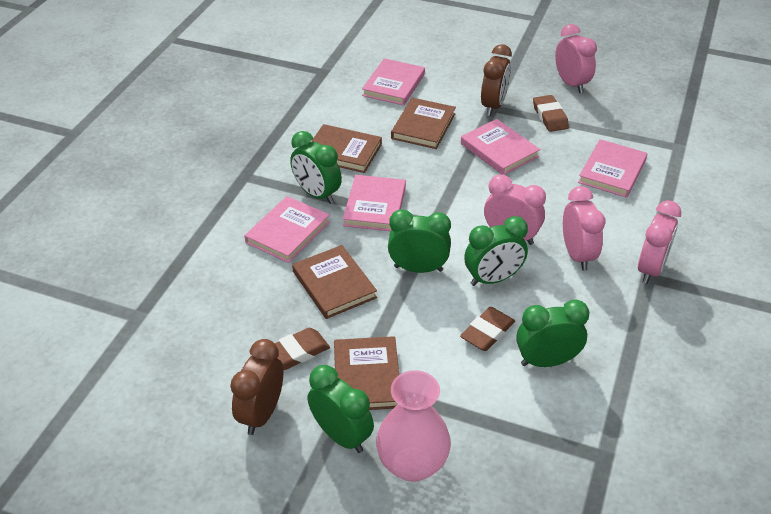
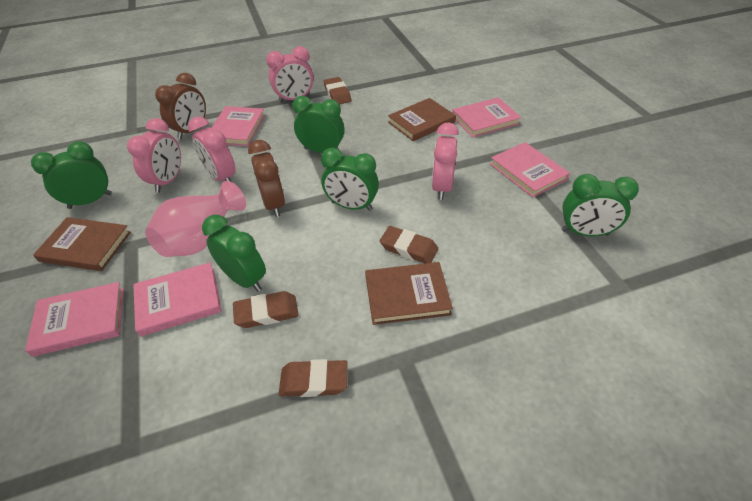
brown book: 4 -> 3
brown eraser: 3 -> 4

